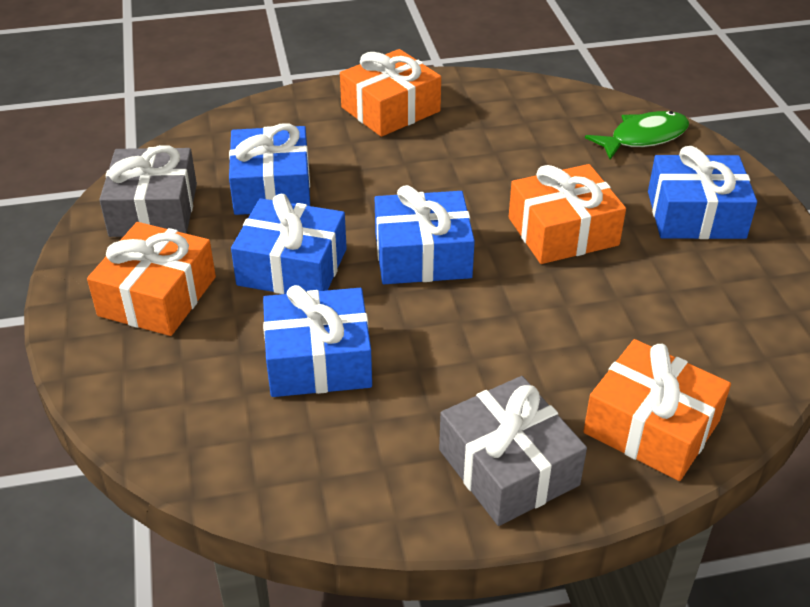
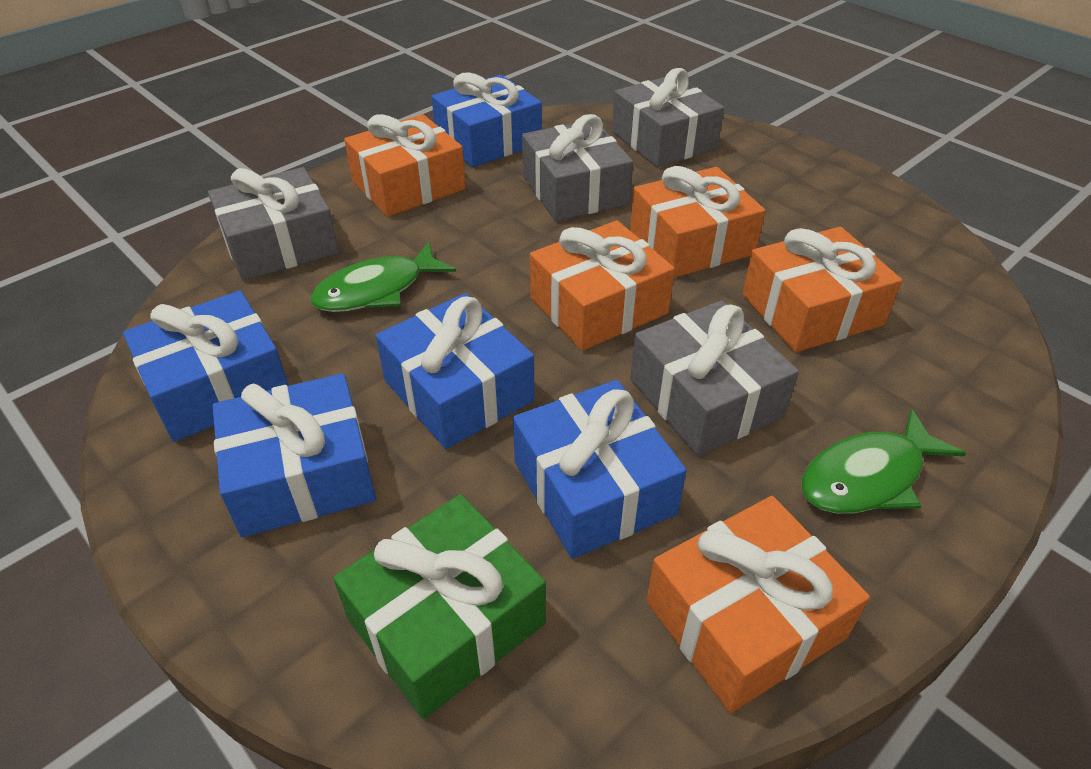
green fish: 1 -> 2
green gift: 0 -> 1
grey gift: 2 -> 4
orange gift: 4 -> 5

